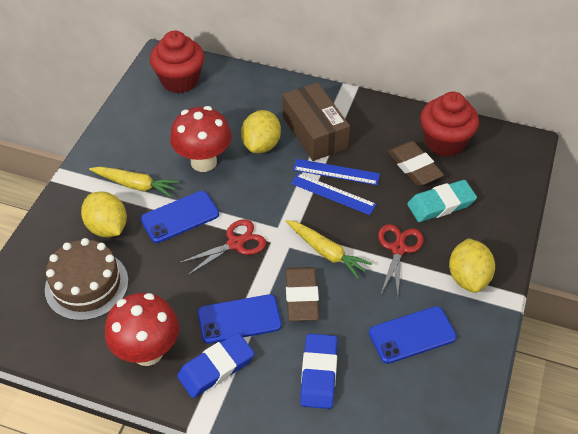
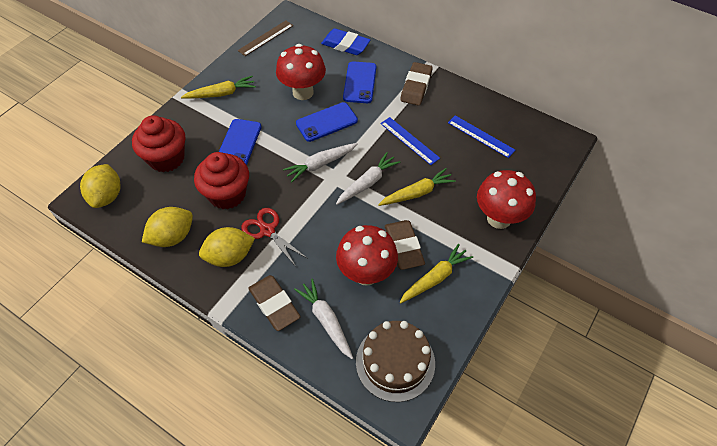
blue eraser: 2 -> 1
brown box: 1 -> 0
brown eraser: 2 -> 3
brown ruler: 0 -> 1
red mushroom: 2 -> 3
red scissors: 2 -> 1
turquoise eraser: 1 -> 0
white carrot: 0 -> 3
yellow carrot: 2 -> 3

